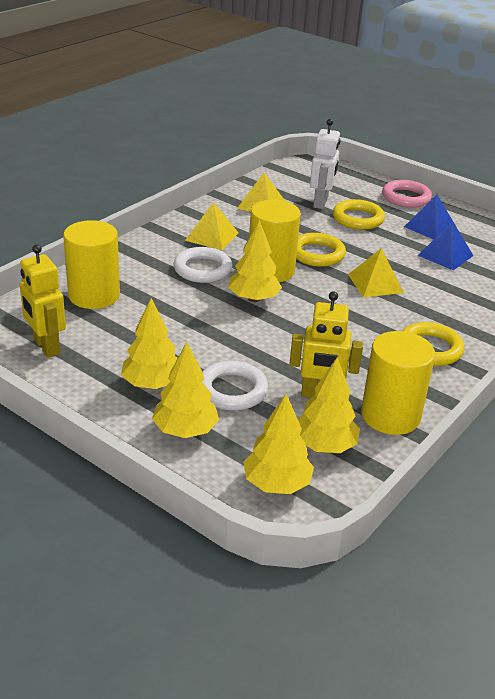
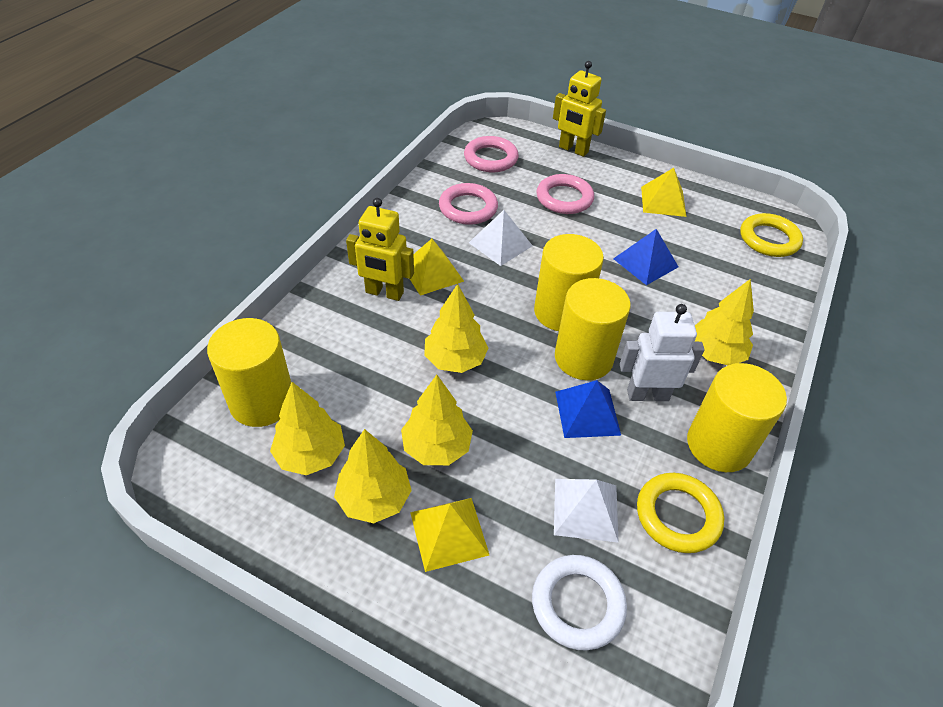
pink ring: 1 -> 3
white pyramid: 0 -> 2
white ring: 2 -> 1
yellow cylinder: 3 -> 4
yellow ring: 3 -> 2

